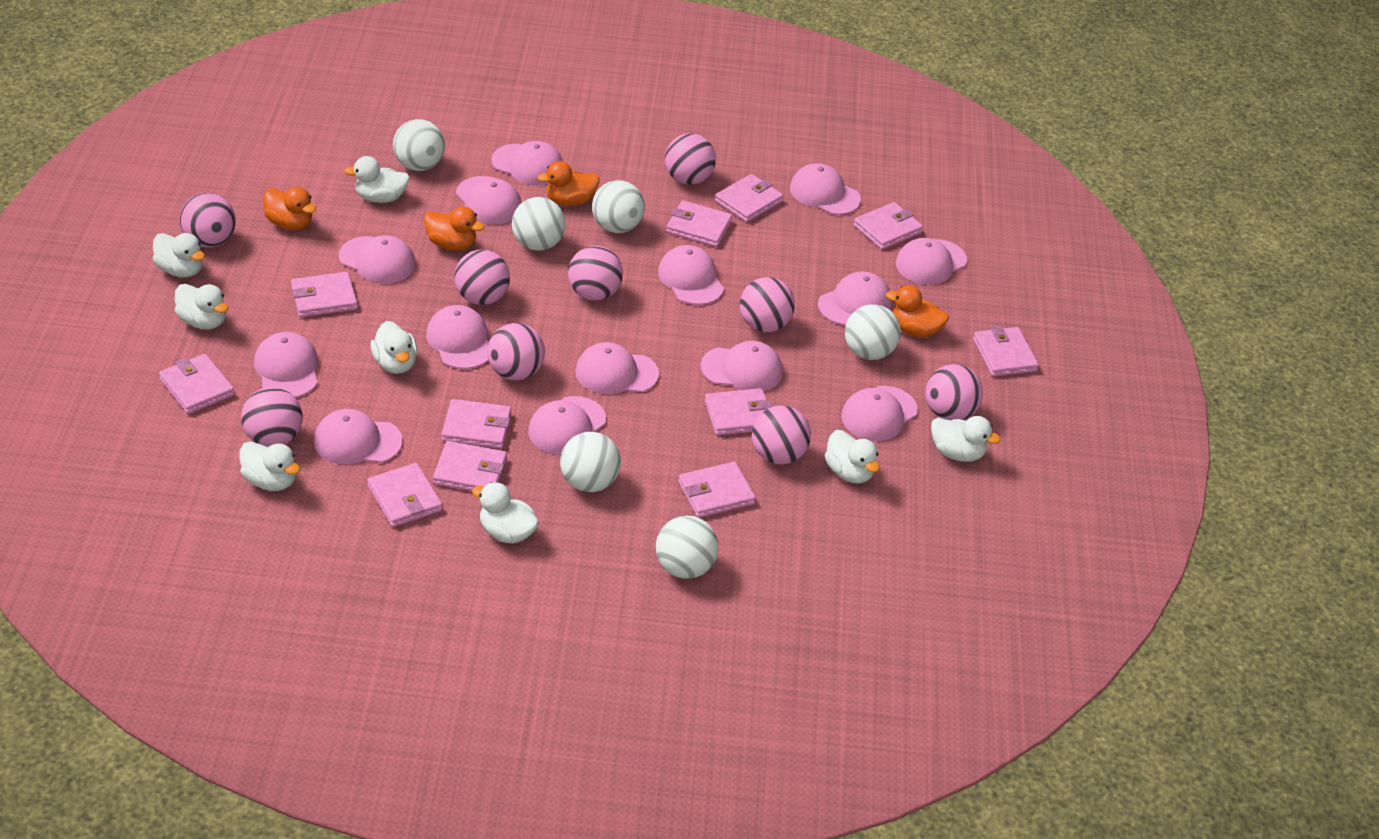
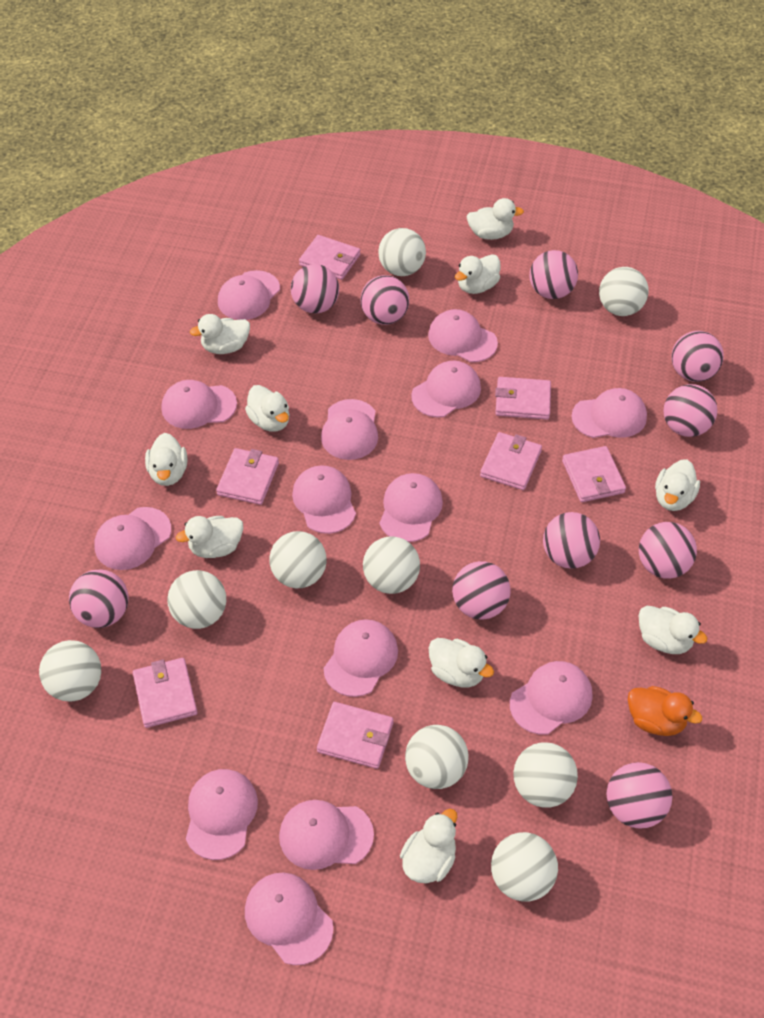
orange duck: 4 -> 1
pink ball: 9 -> 10
pink wallet: 11 -> 7
white ball: 6 -> 9
white duck: 8 -> 10

